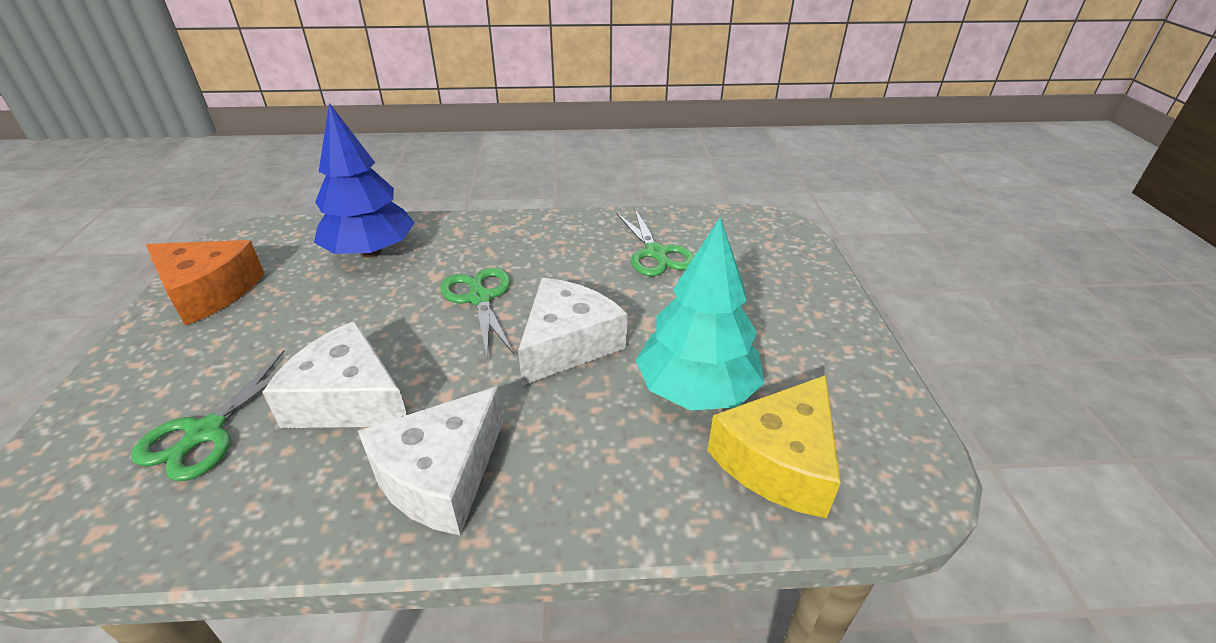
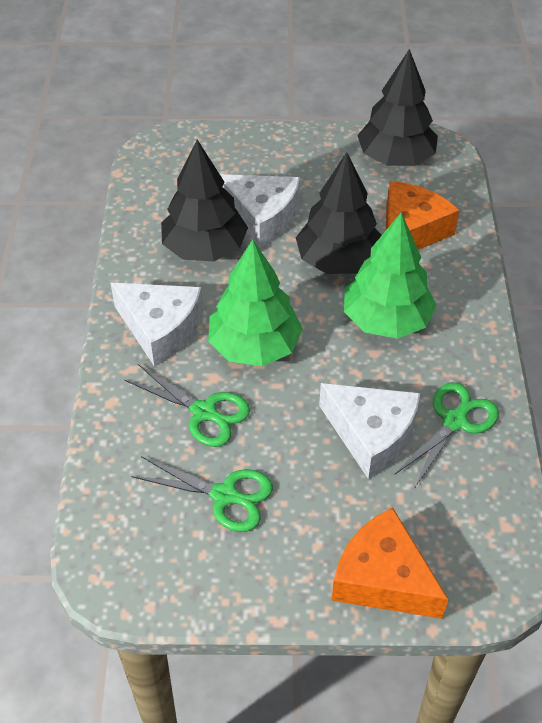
black tree: 0 -> 3
blue tree: 1 -> 0
green tree: 0 -> 2
orange cheese: 1 -> 2
turquoise tree: 1 -> 0
yellow cheese: 1 -> 0

